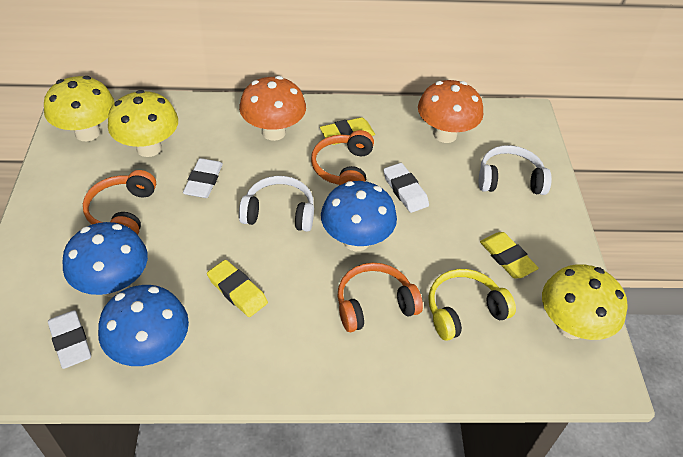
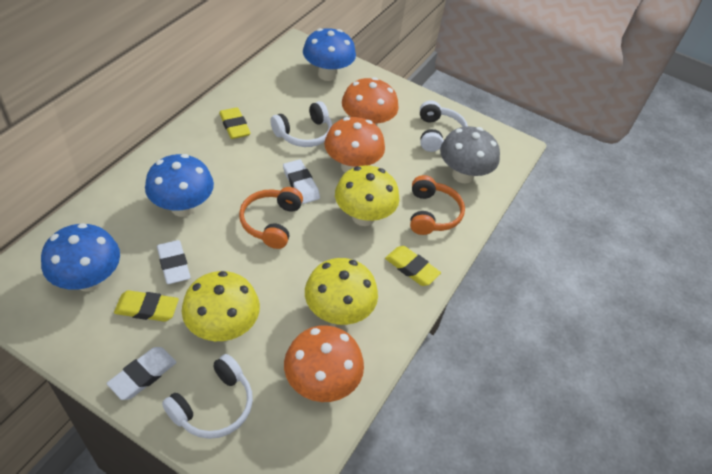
grey mushroom: 0 -> 1
orange headphones: 3 -> 2
orange mushroom: 2 -> 3
white headphones: 2 -> 3
yellow headphones: 1 -> 0

